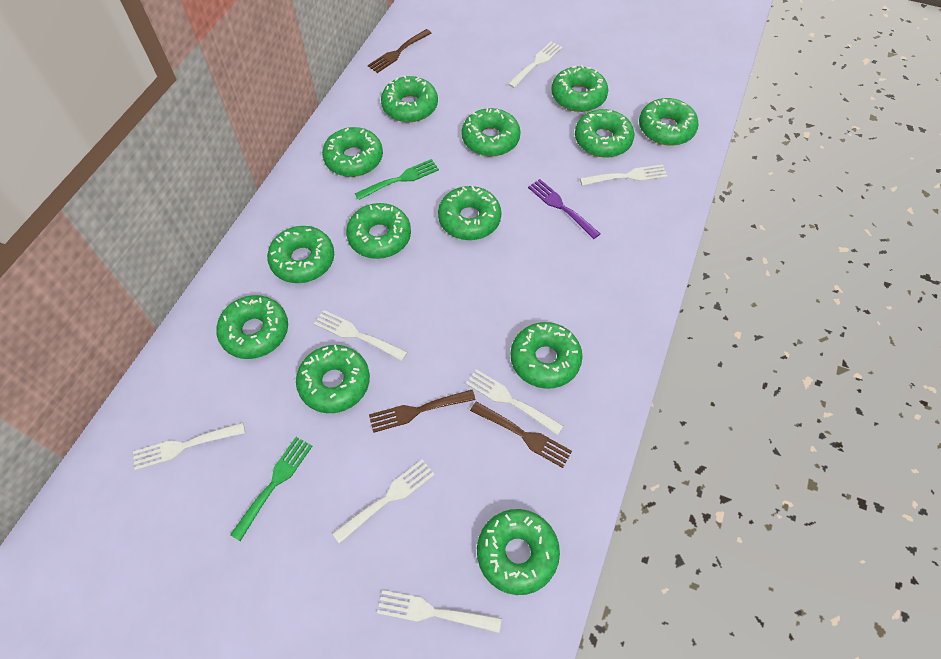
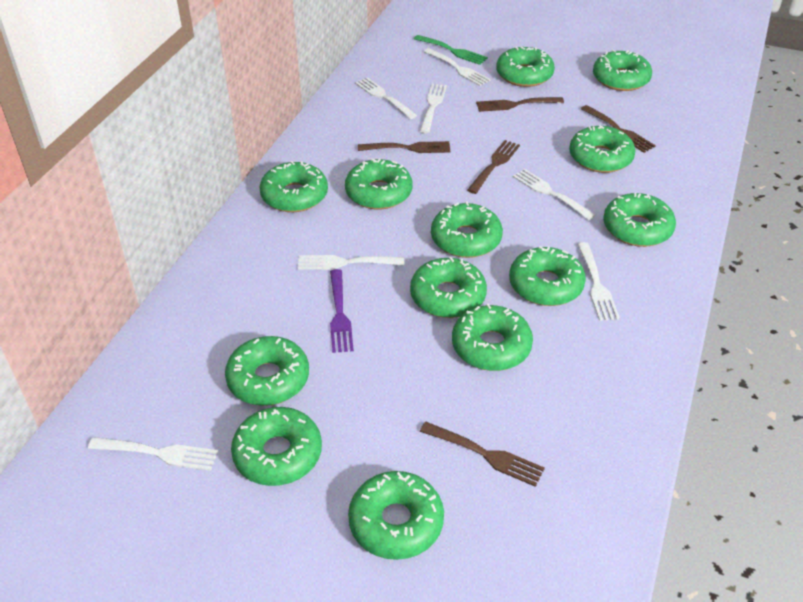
brown fork: 3 -> 5
green fork: 2 -> 1

